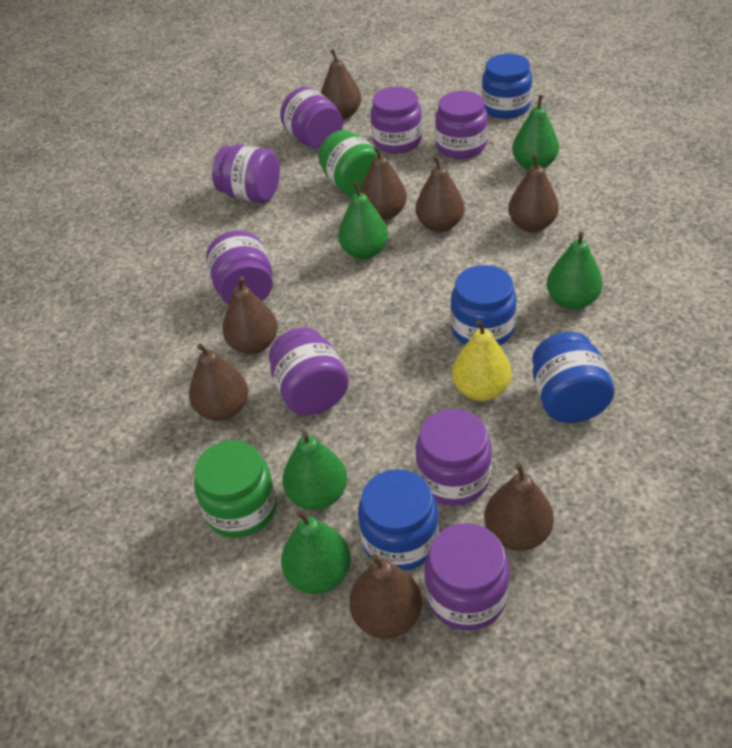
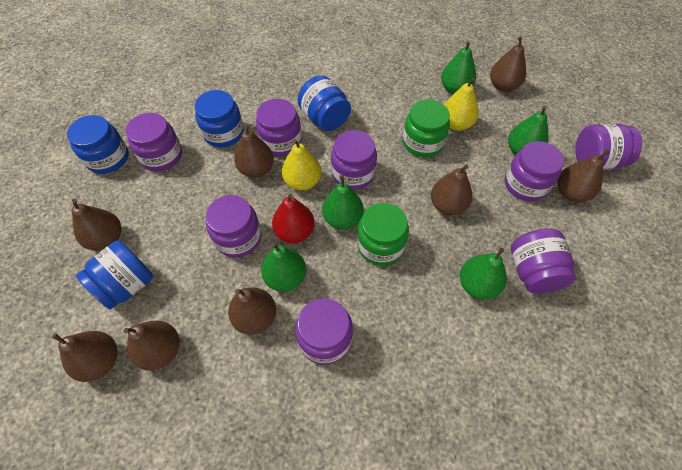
red pear: 0 -> 1
yellow pear: 1 -> 2

